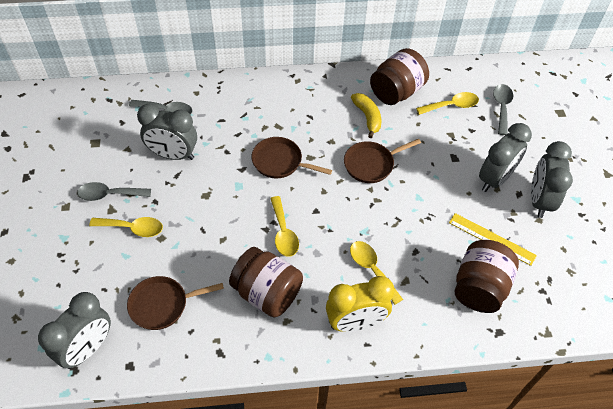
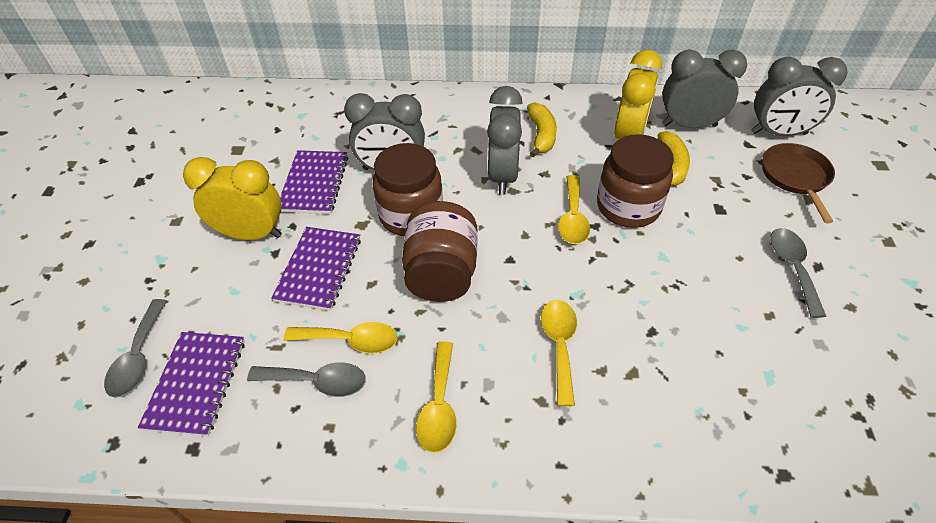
brown pan: 3 -> 1
purple notebook: 0 -> 3
yellow banana: 1 -> 2
yellow clock: 1 -> 2
yellow ruler: 1 -> 0

